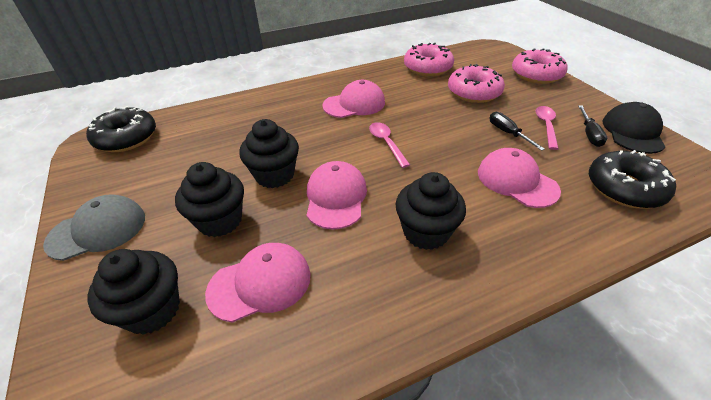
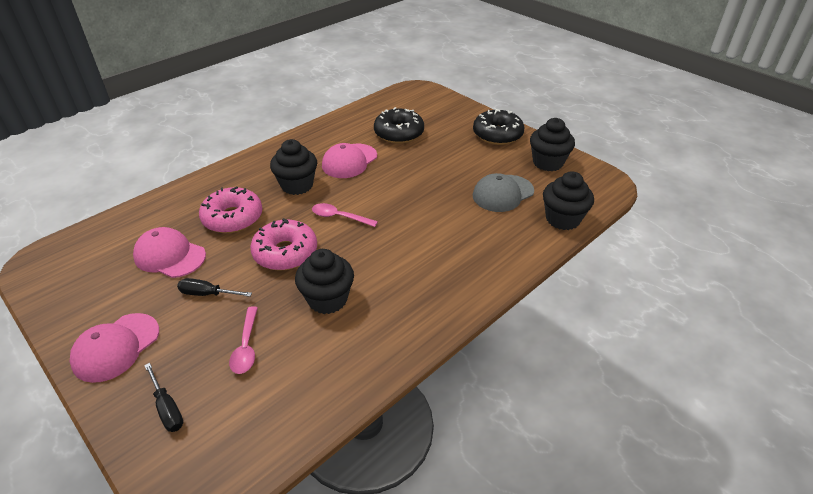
black cap: 1 -> 0
pink cap: 4 -> 3
pink donut: 3 -> 2

